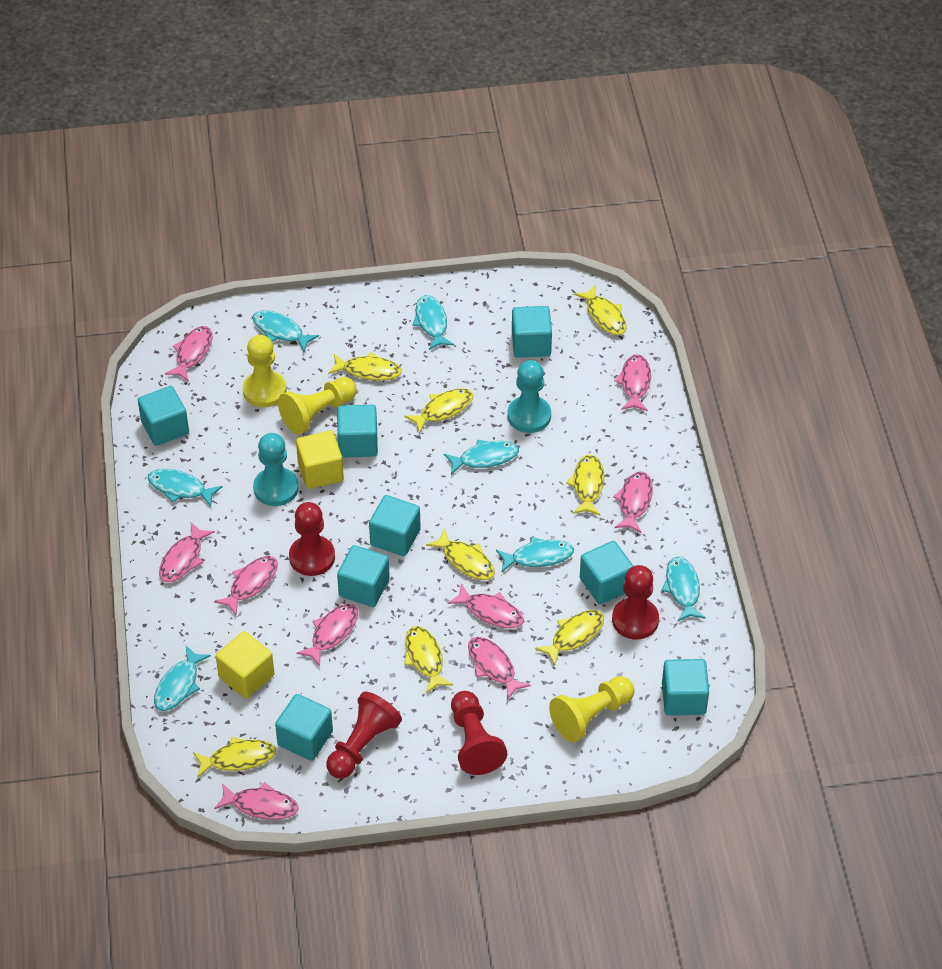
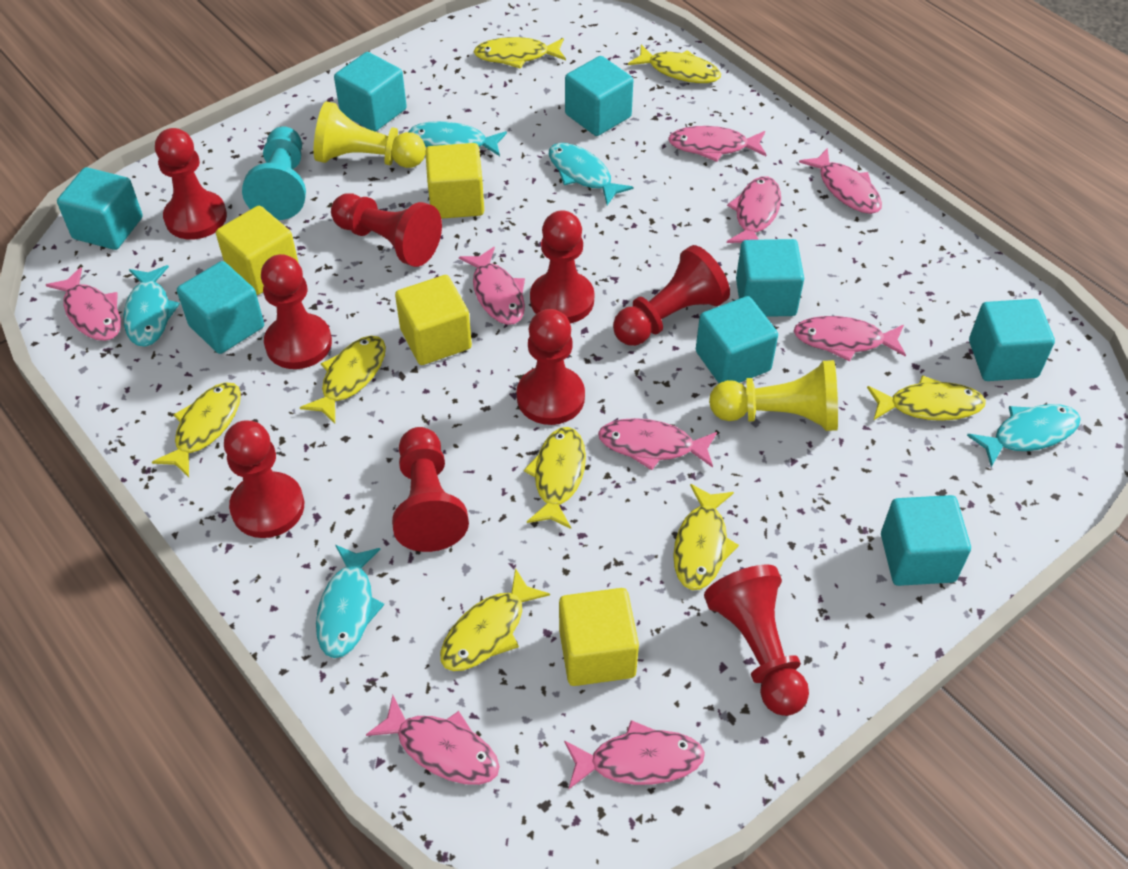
red pawn: 4 -> 9
turquoise fish: 7 -> 5
turquoise pawn: 2 -> 1
yellow cube: 2 -> 4
yellow pawn: 3 -> 2

